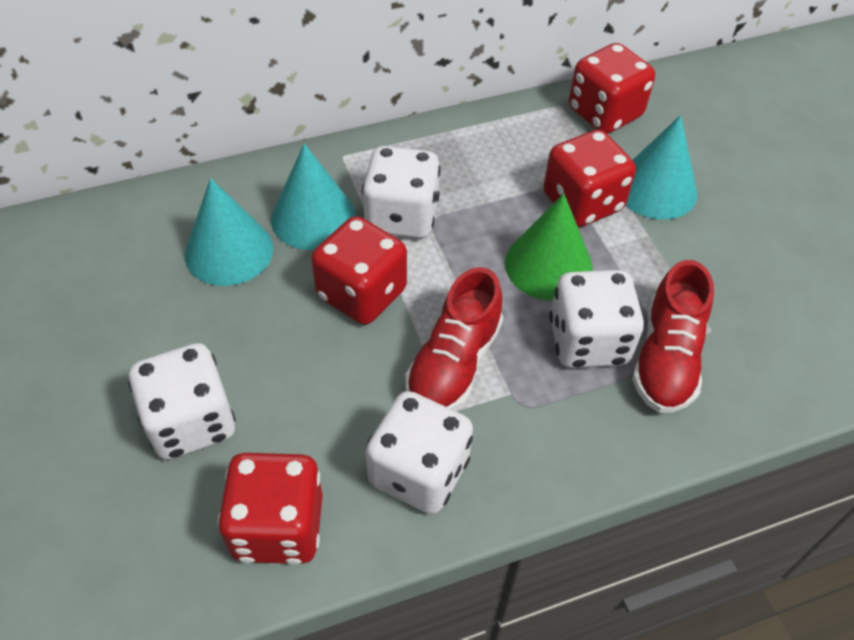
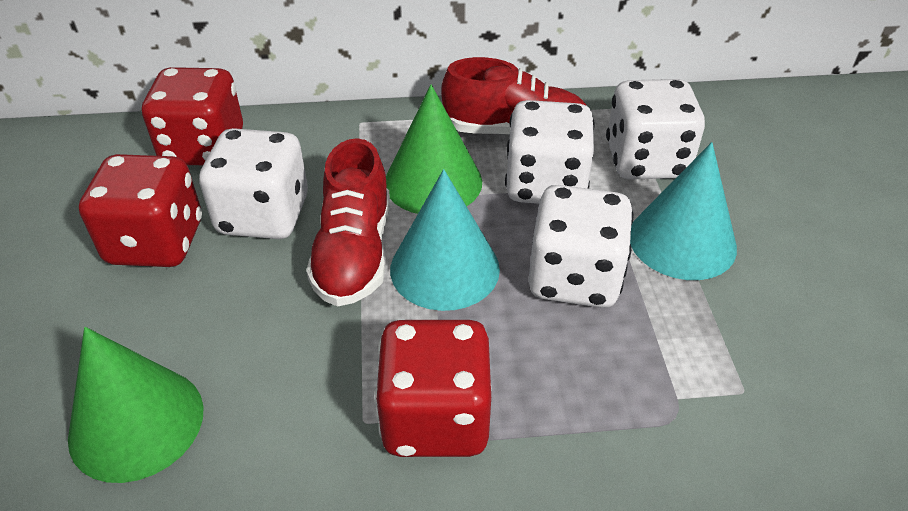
green cone: 1 -> 2
red dice: 4 -> 3
turquoise cone: 3 -> 2

